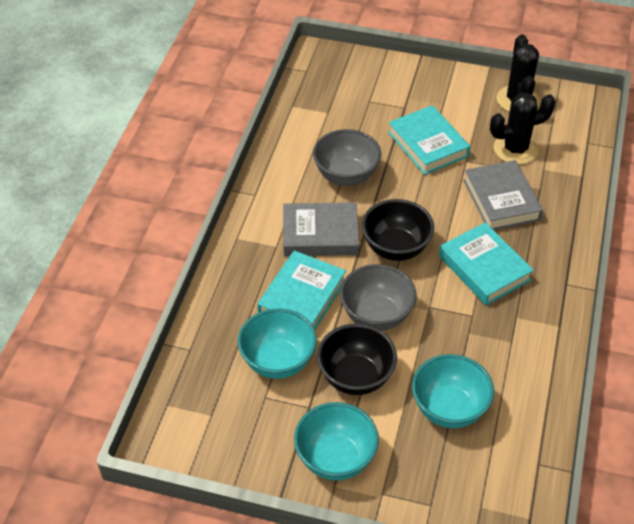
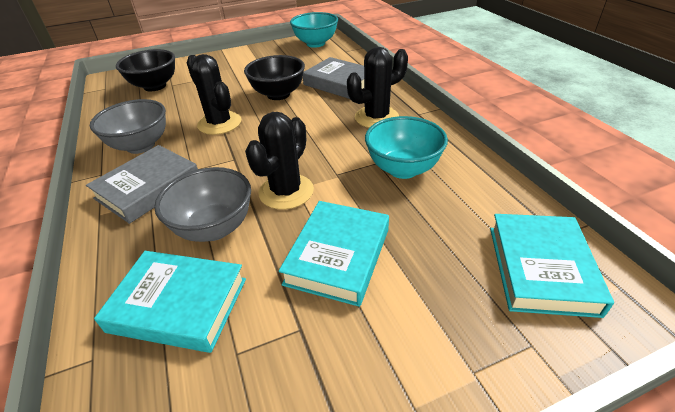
black cactus: 2 -> 3
turquoise bowl: 3 -> 2

